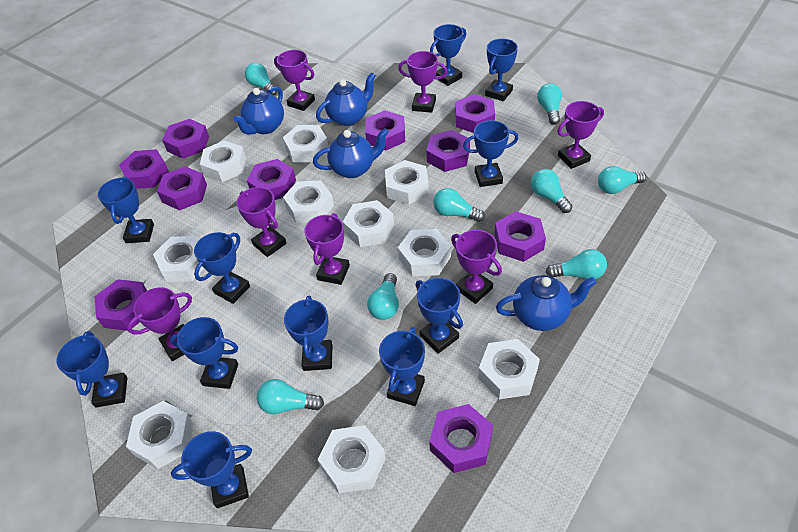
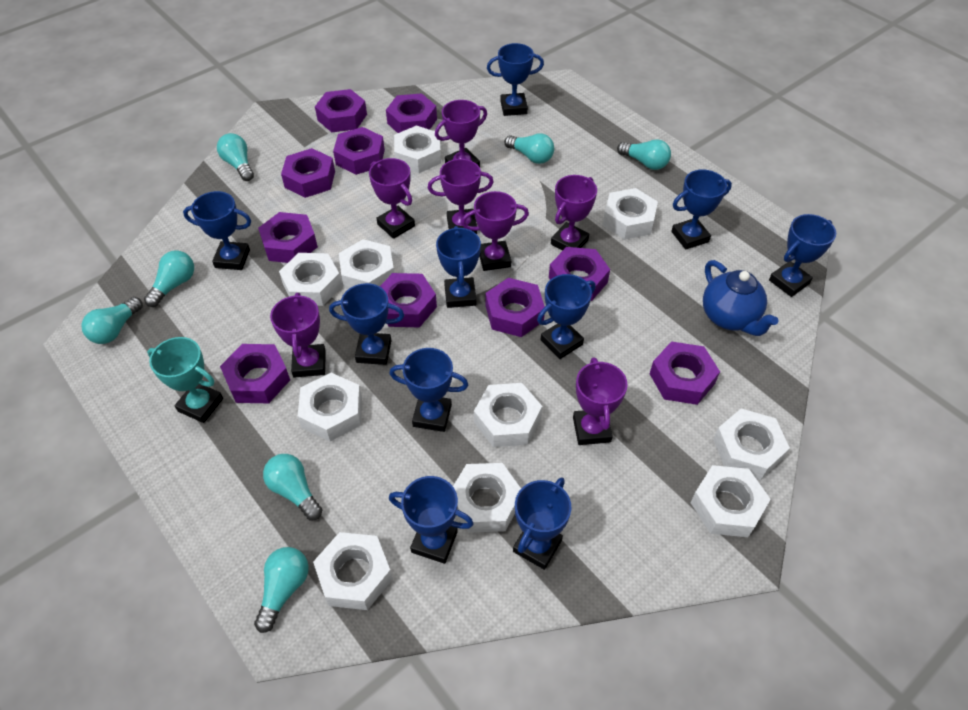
blue teapot: 4 -> 1
blue trophy: 11 -> 10
turquoise light bulb: 8 -> 7
turquoise trophy: 0 -> 1

